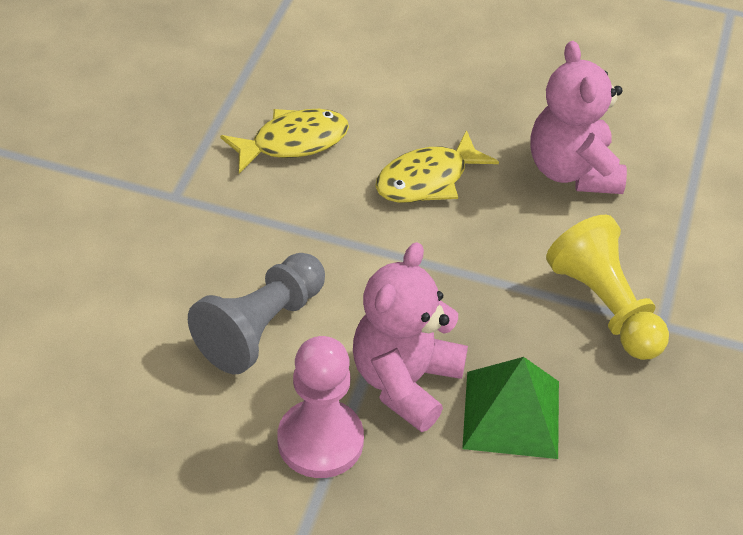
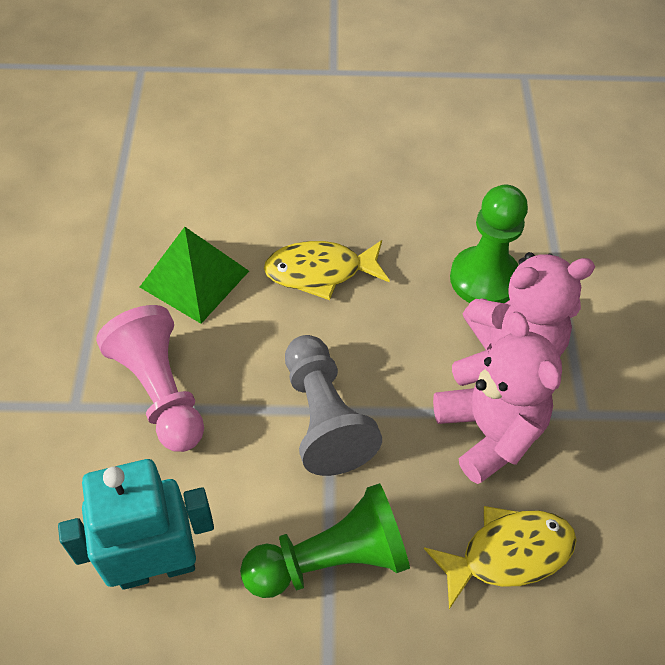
green pawn: 0 -> 2
turquoise robot: 0 -> 1
yellow pawn: 1 -> 0

